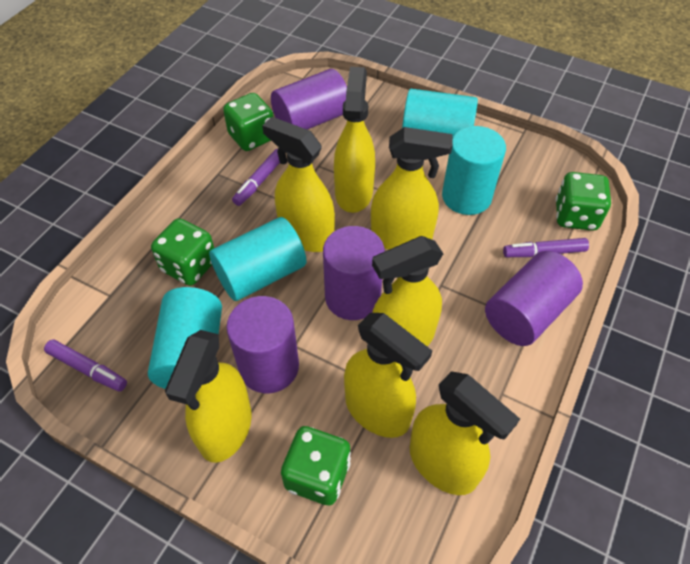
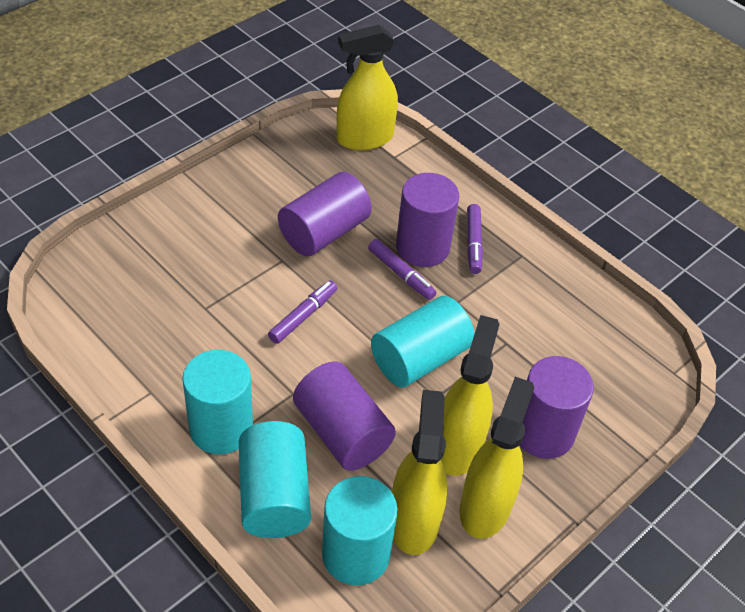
green dice: 4 -> 0
yellow spray bottle: 7 -> 4

